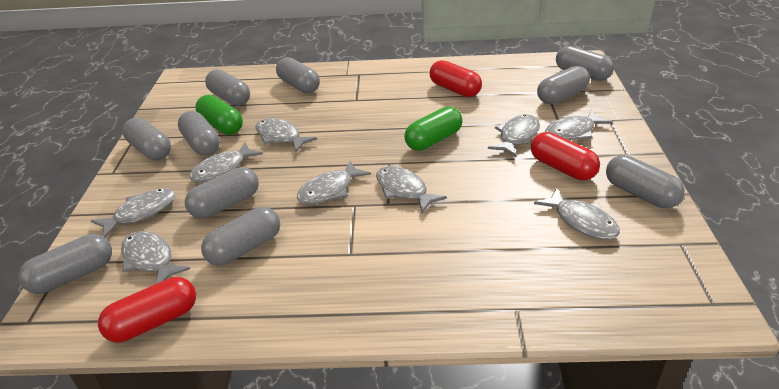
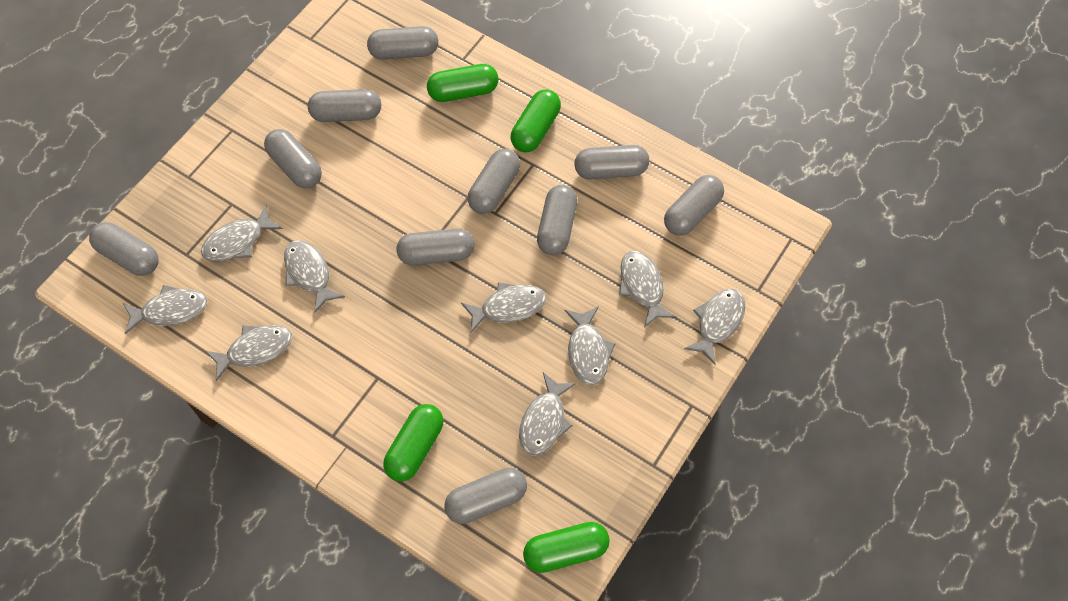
green capsule: 2 -> 4
red capsule: 3 -> 0

